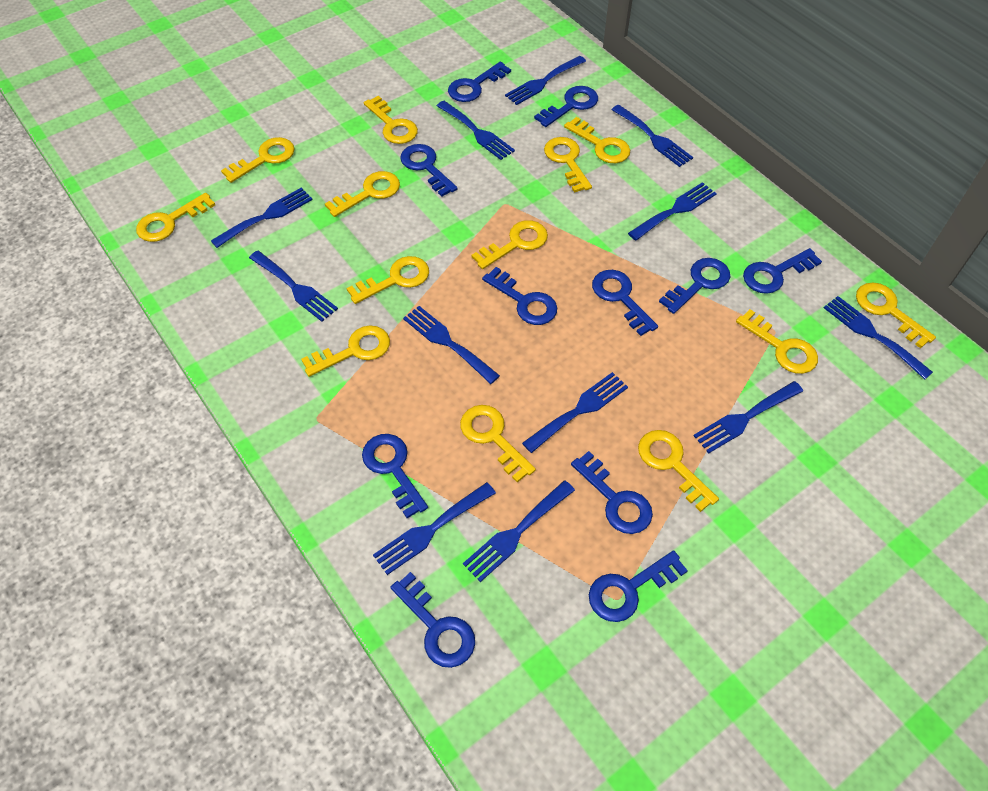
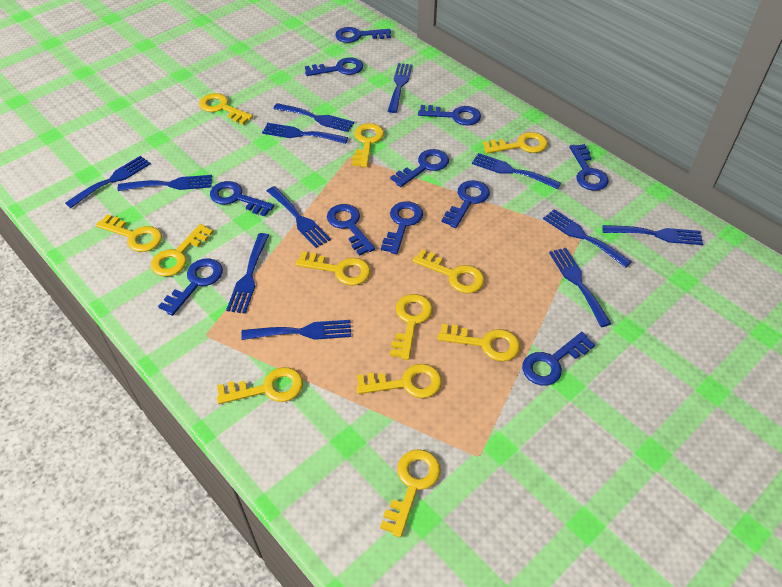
yellow key: 13 -> 12

